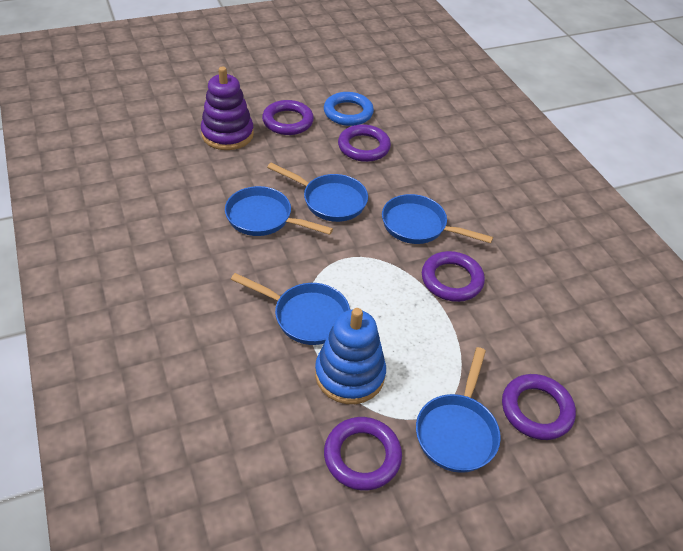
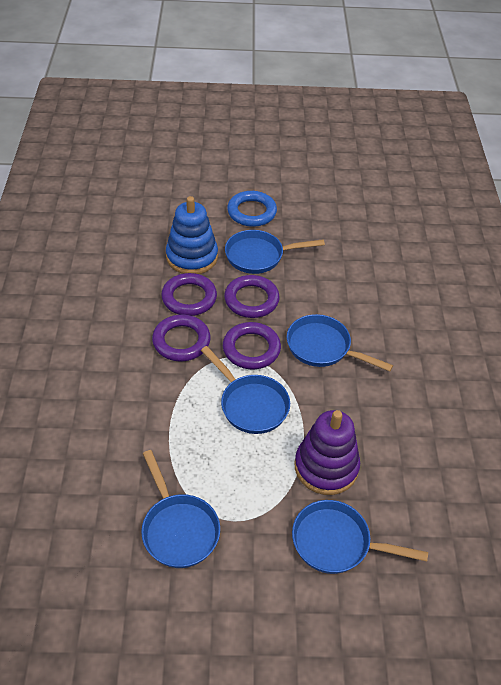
purple ring: 5 -> 4

